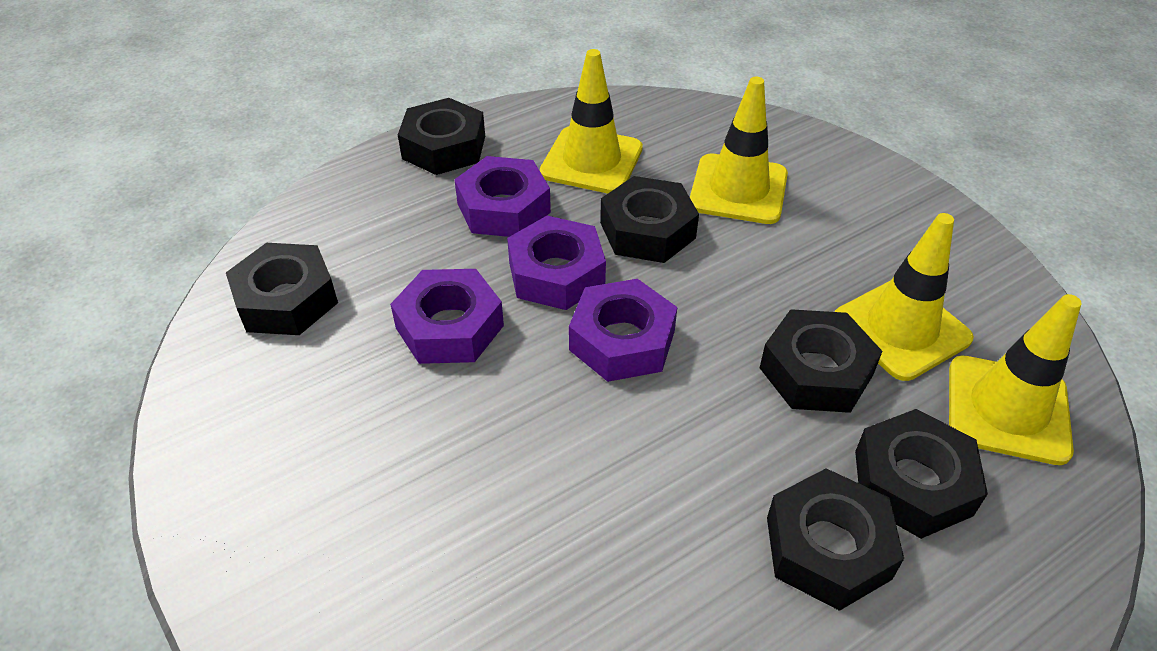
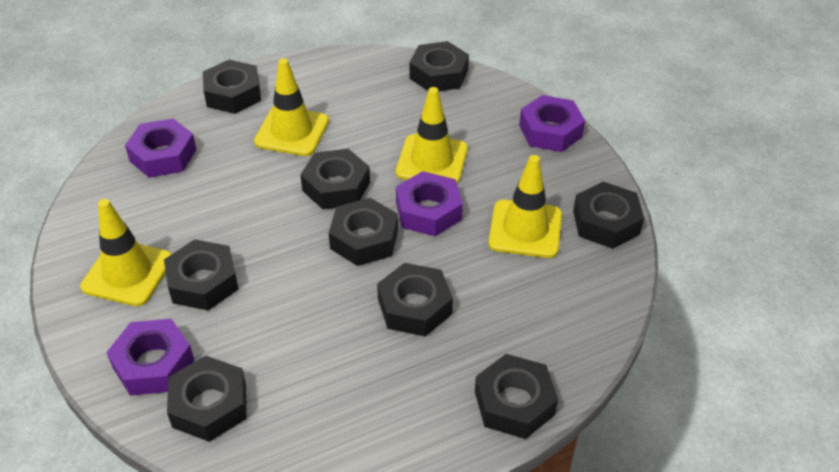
black nut: 6 -> 9

